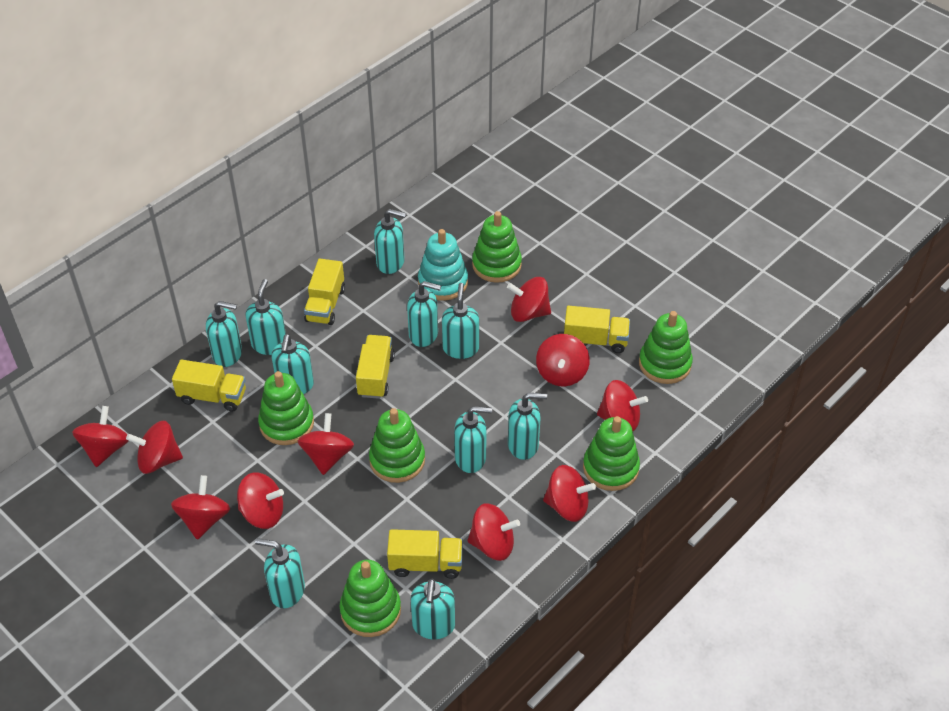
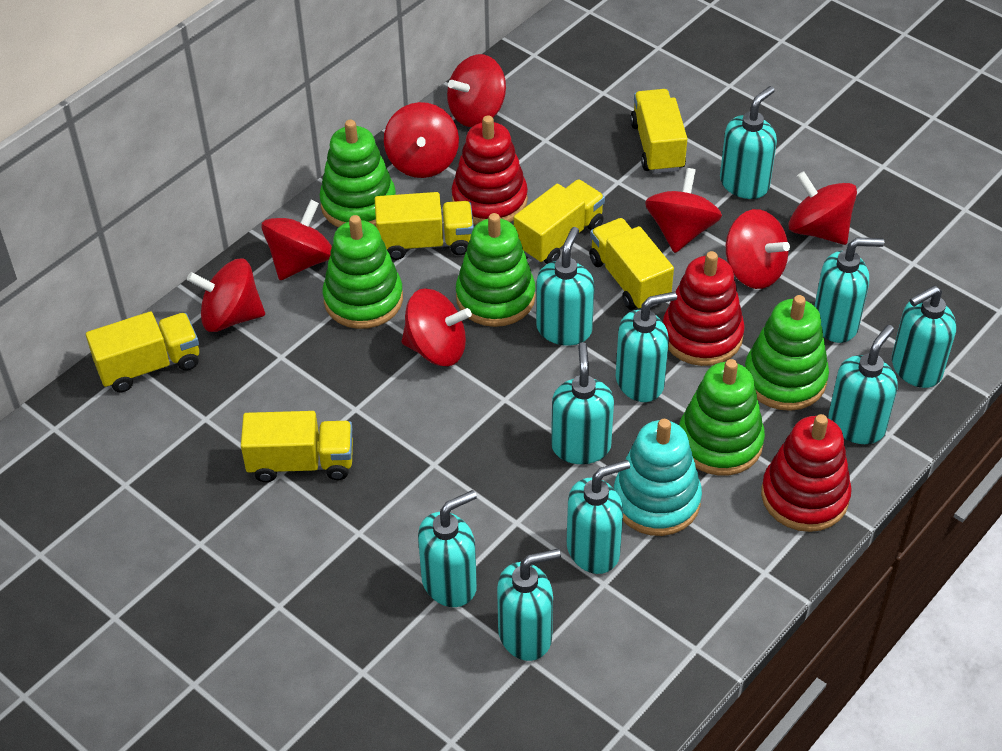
green stacking toy: 6 -> 5
red spinning top: 10 -> 8
red stacking toy: 0 -> 3
yellow truck: 5 -> 6

